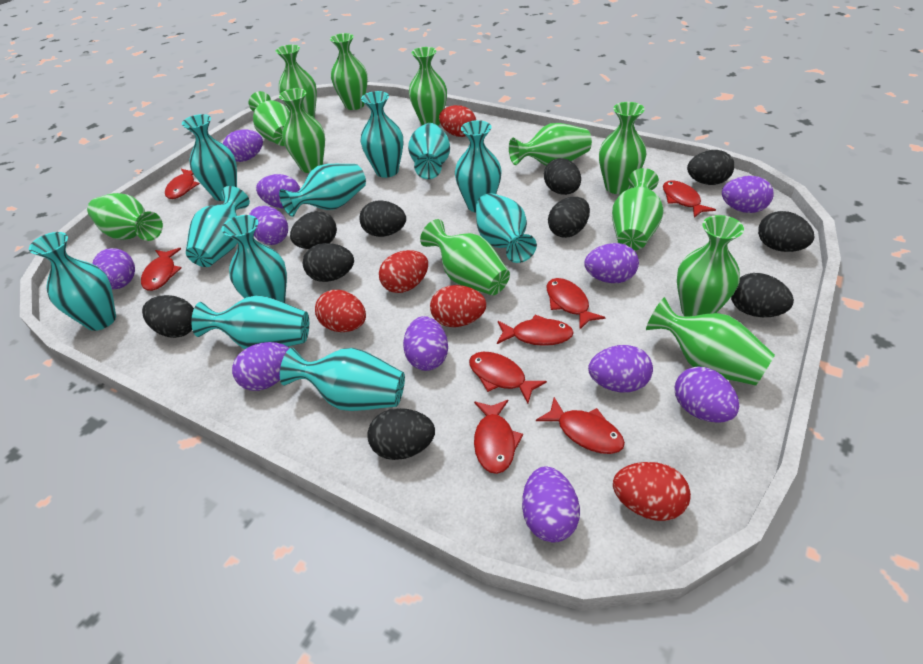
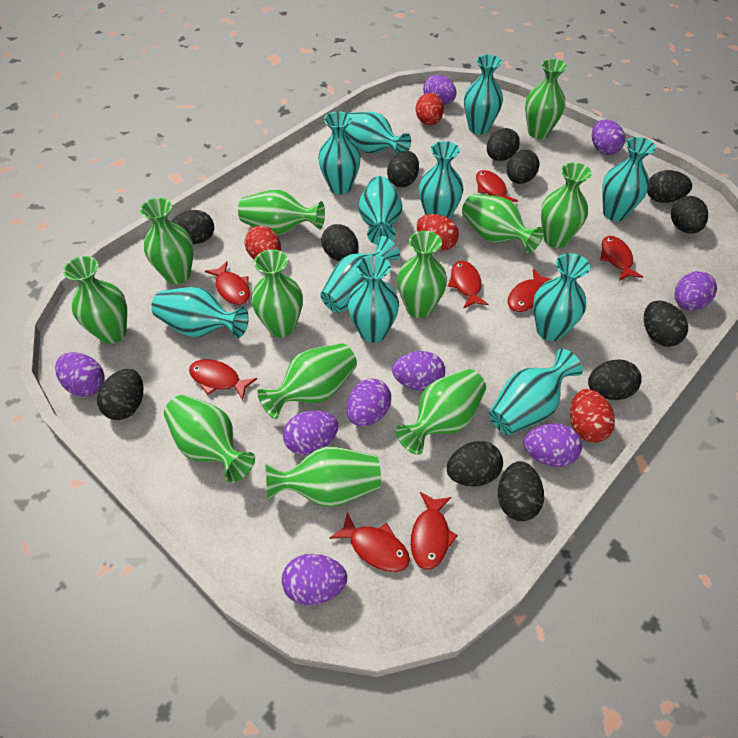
black egg: 10 -> 12
purple egg: 11 -> 9
red egg: 5 -> 4

